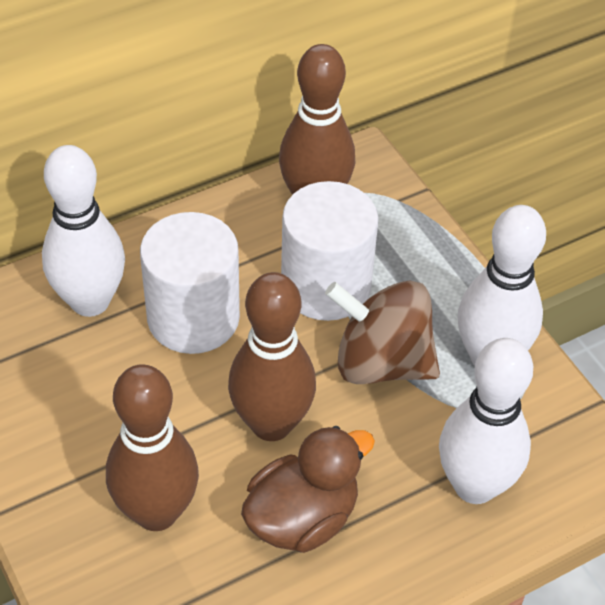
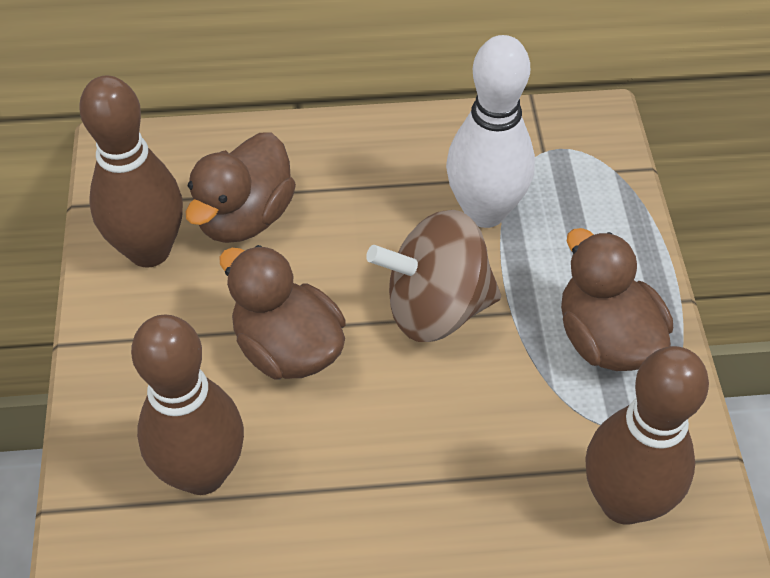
brown duck: 1 -> 3
white bowling pin: 3 -> 1
white cylinder: 2 -> 0

